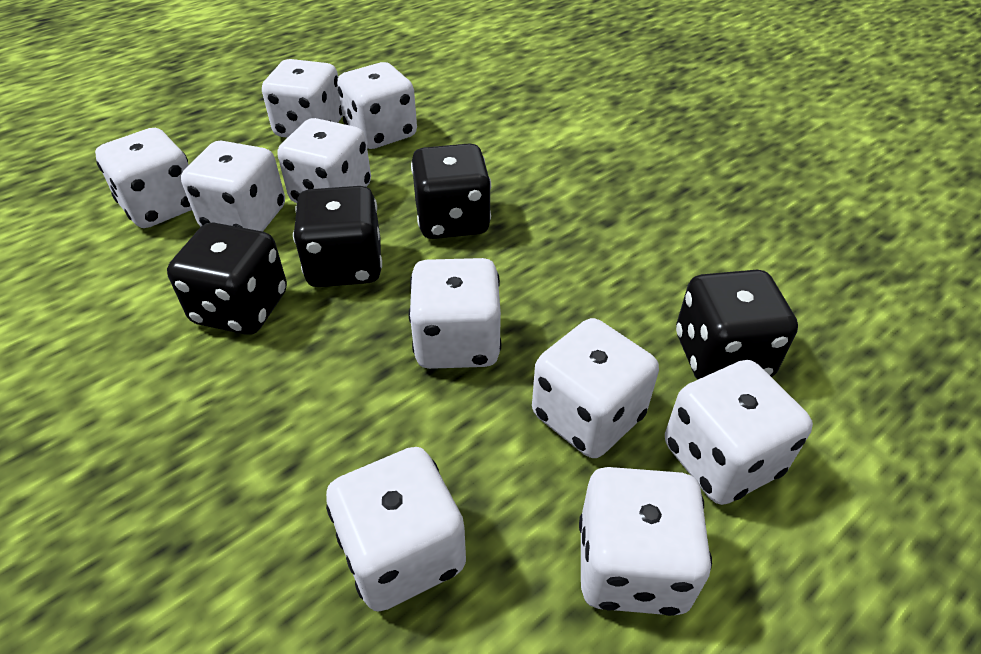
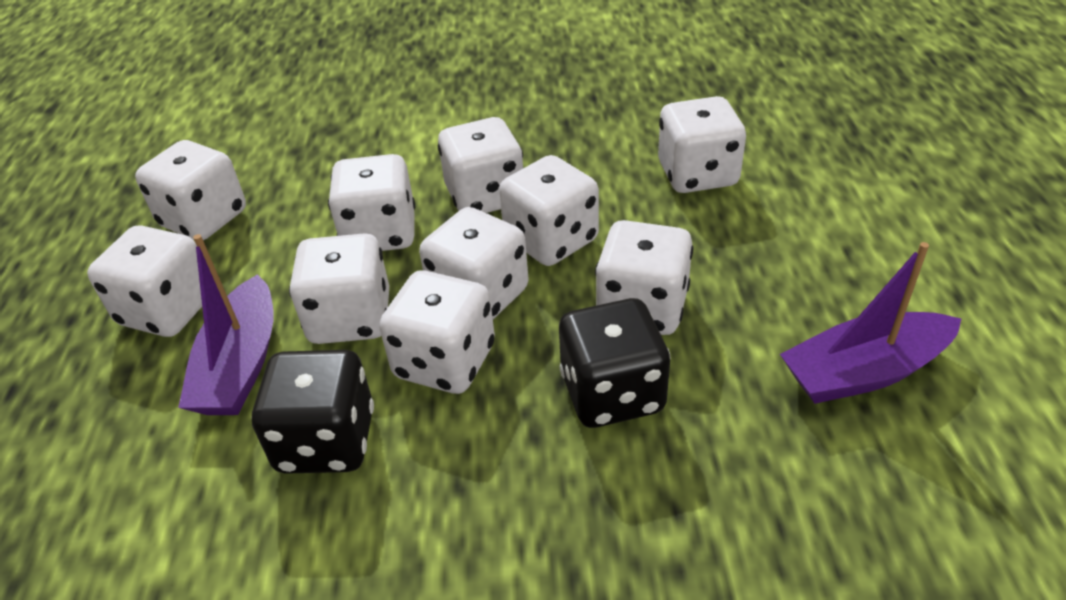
black dice: 4 -> 2
purple boat: 0 -> 2

